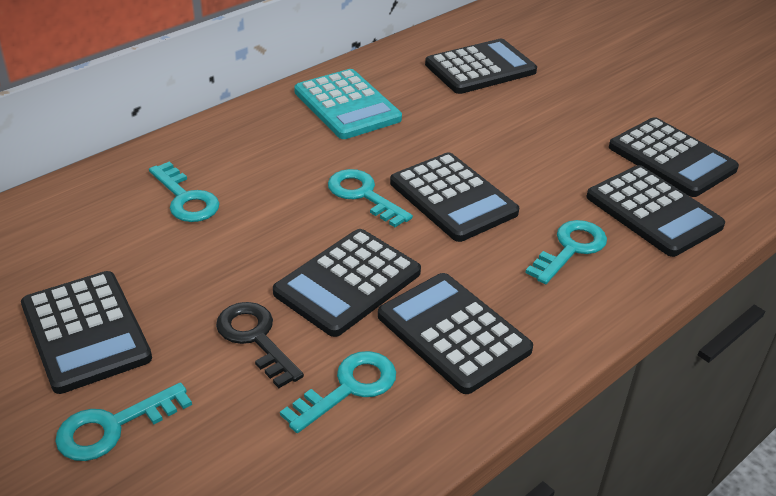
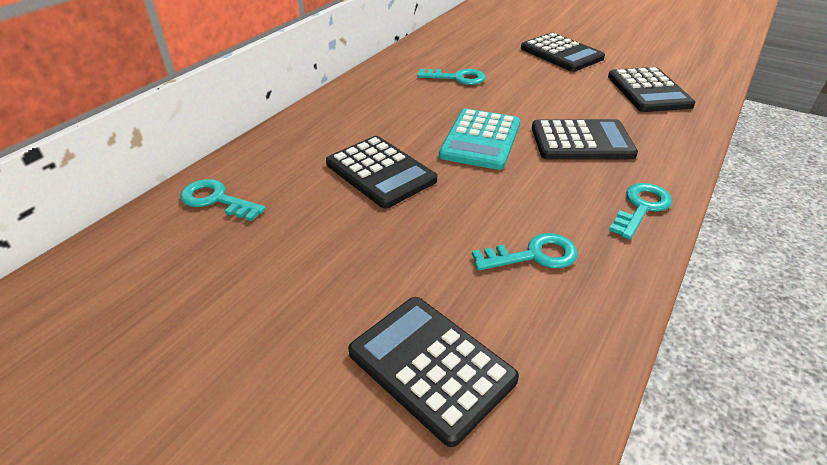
black calculator: 7 -> 5
black key: 1 -> 0
turquoise key: 5 -> 4

